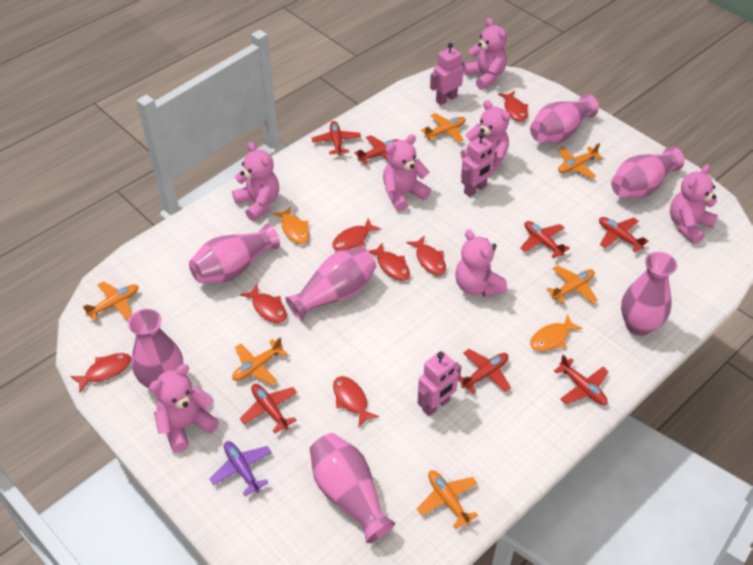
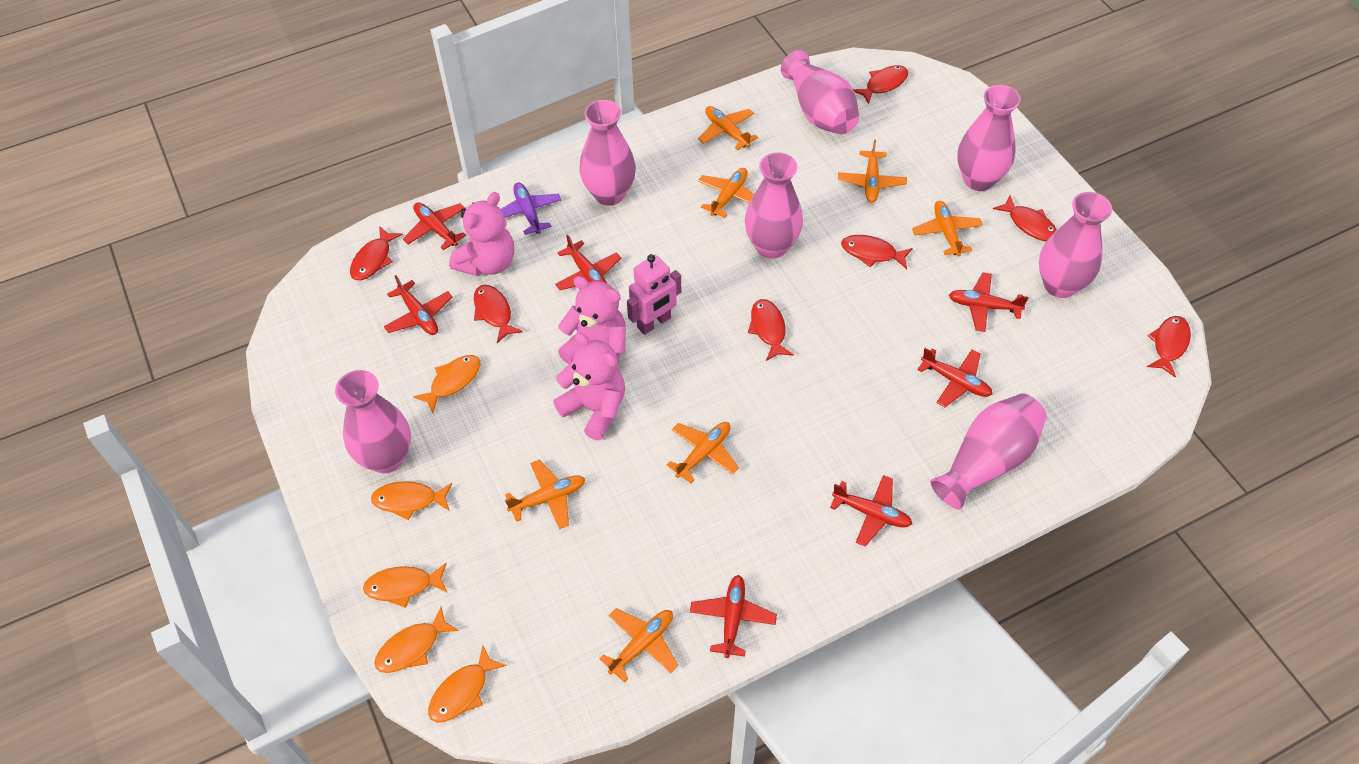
orange fish: 2 -> 5
orange plane: 6 -> 7
pink robot: 3 -> 1
pink teddy bear: 7 -> 3

